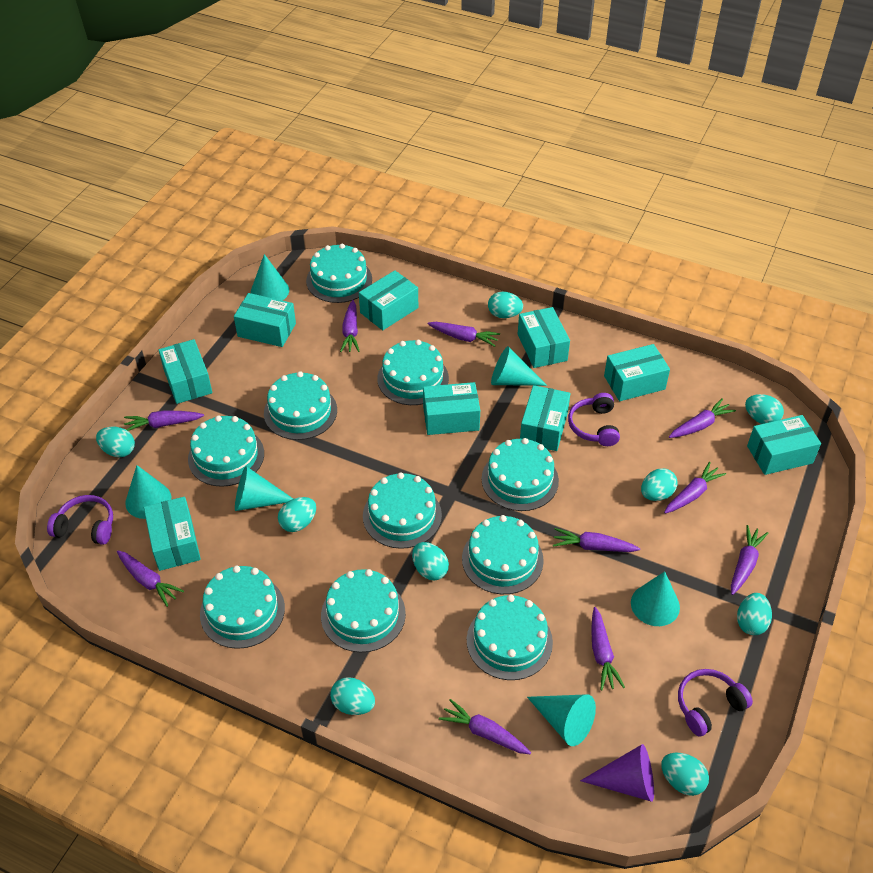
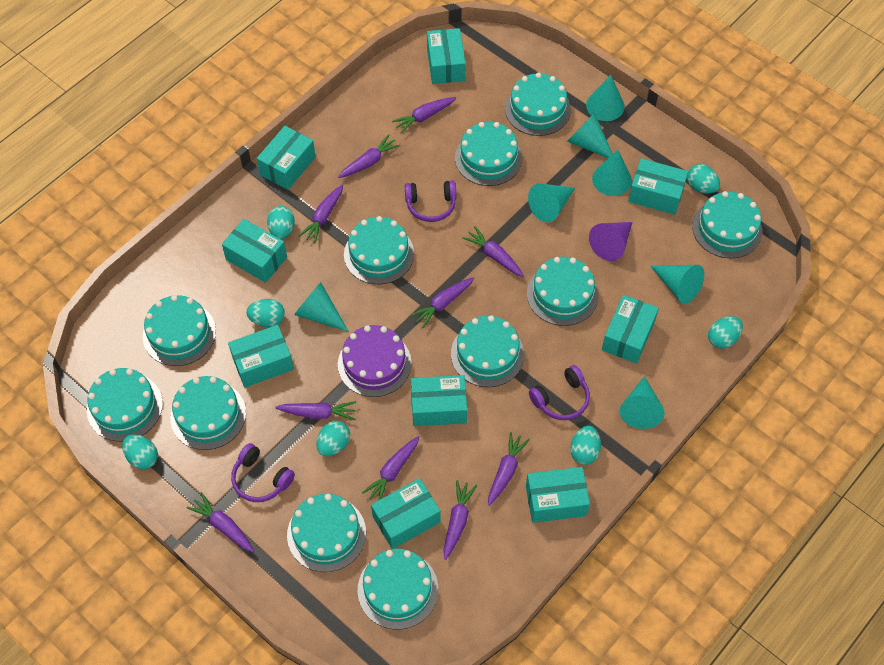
purple cake: 0 -> 1
turquoise cake: 10 -> 11
turquoise cone: 6 -> 7
turquoise egg: 9 -> 7

